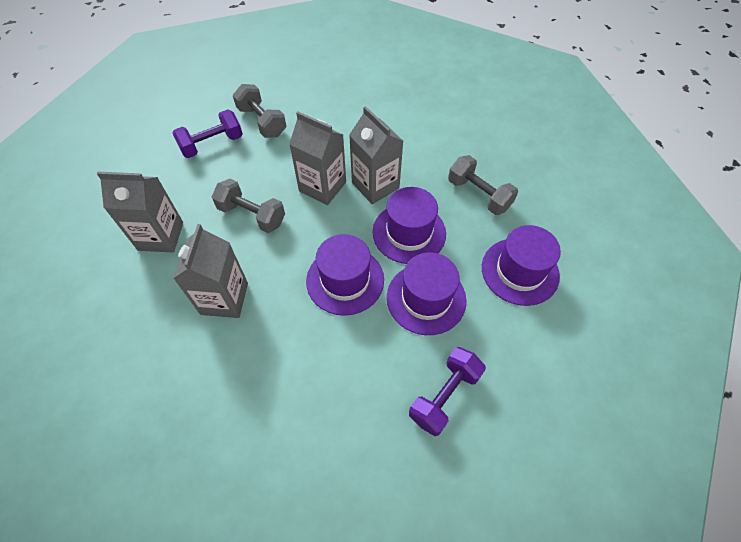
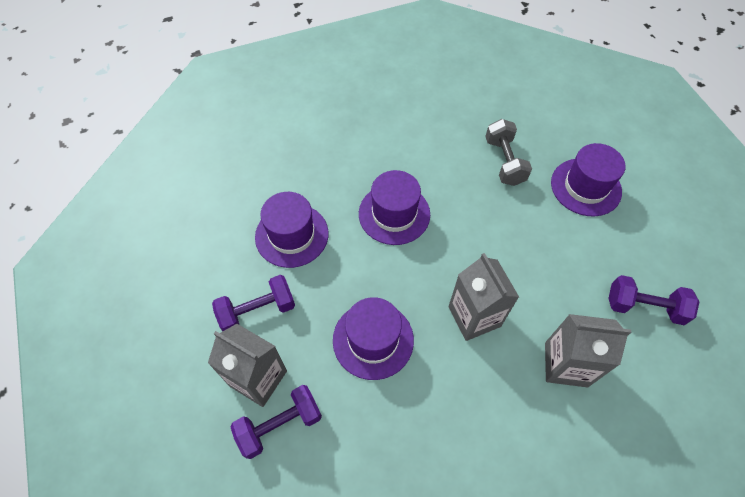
grey carton: 4 -> 3
grey dumbbell: 3 -> 1
purple dumbbell: 2 -> 3

